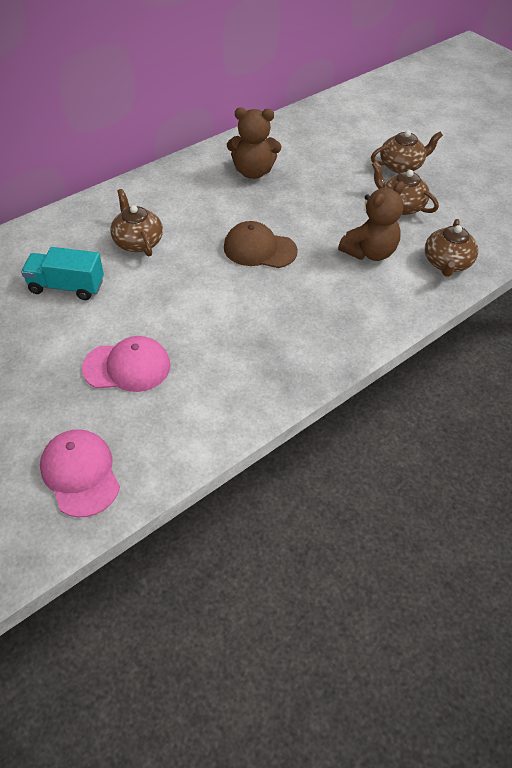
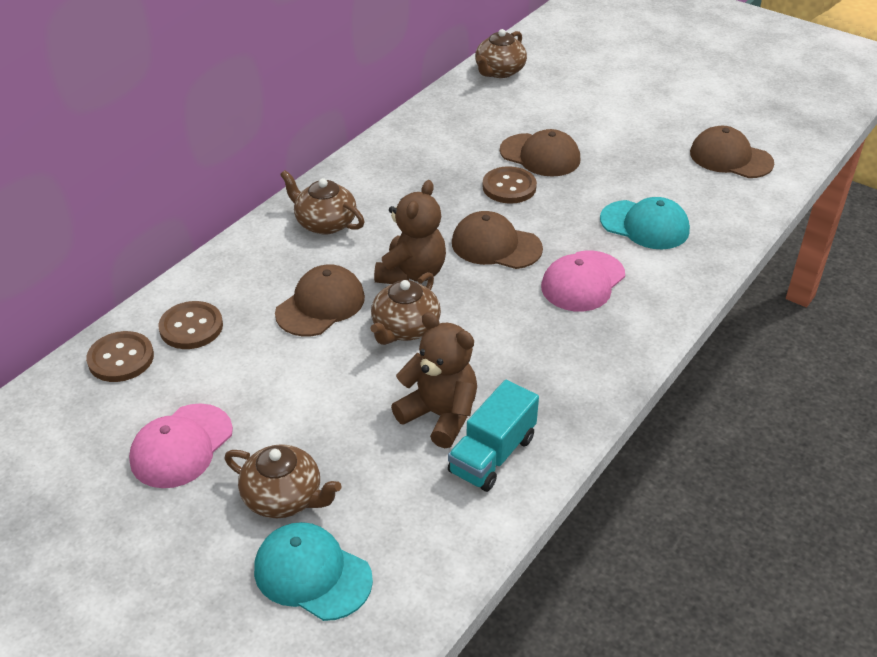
brown button: 0 -> 3
brown cap: 1 -> 4
turquoise cap: 0 -> 2

